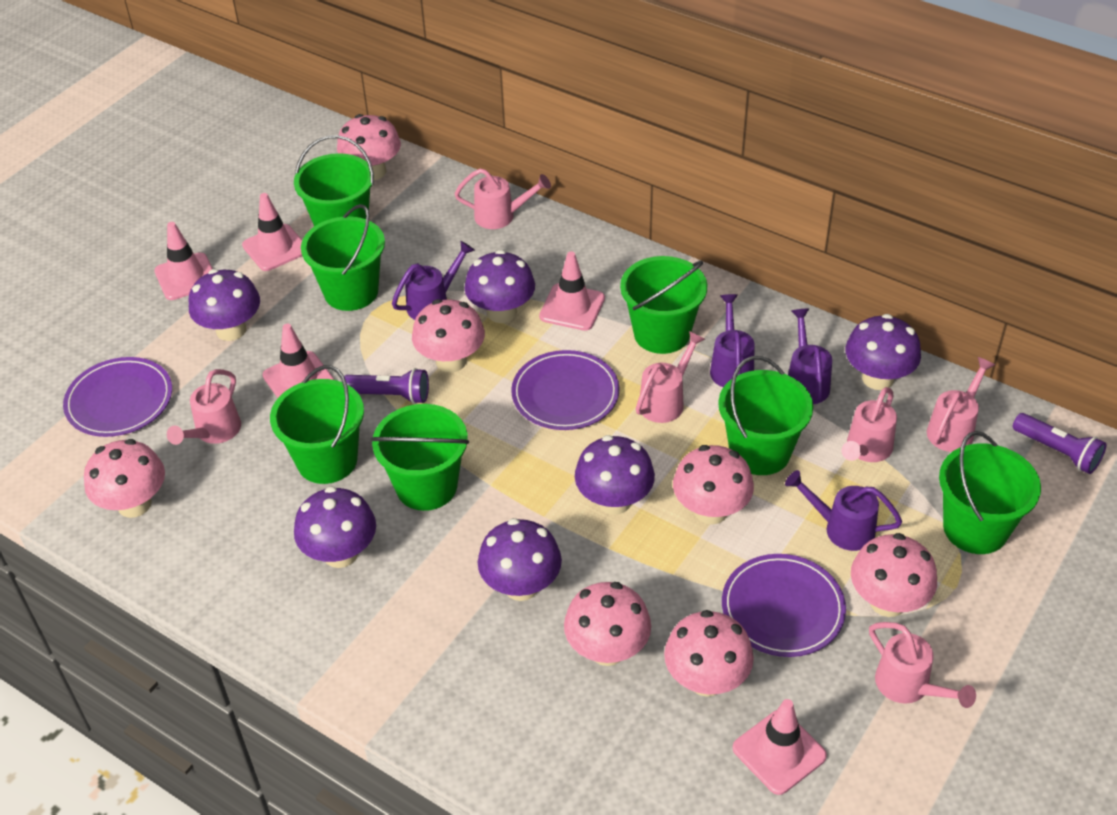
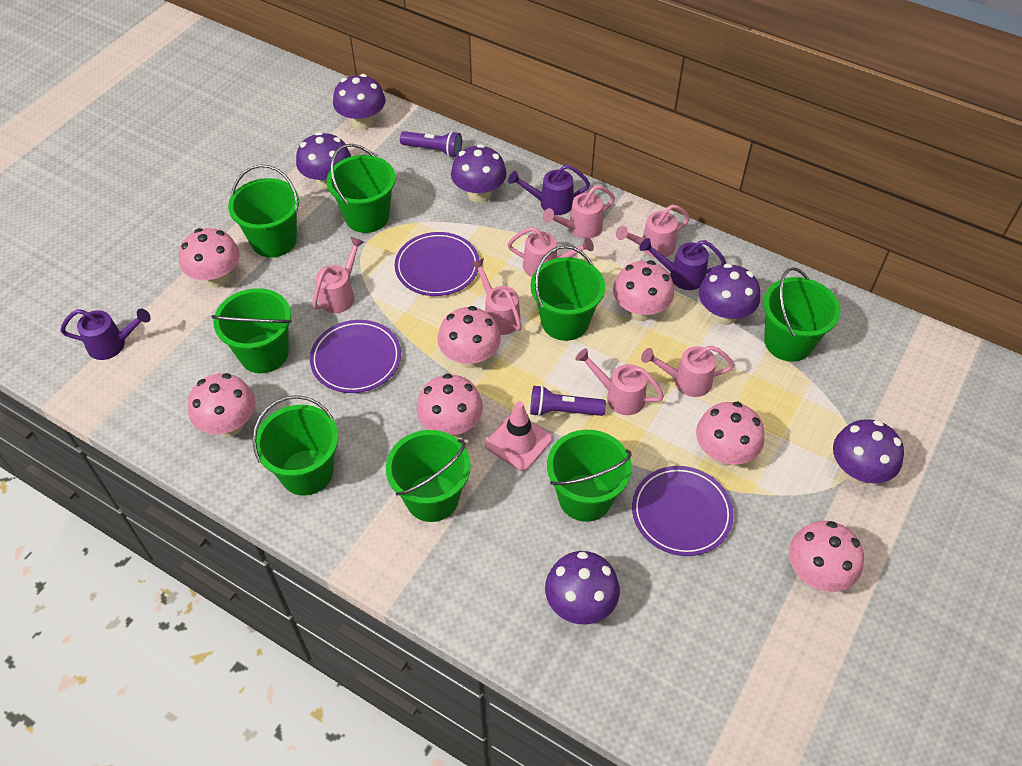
green bucket: 7 -> 8
pink traffic cone: 5 -> 1
pink watering can: 6 -> 7
purple watering can: 4 -> 3

